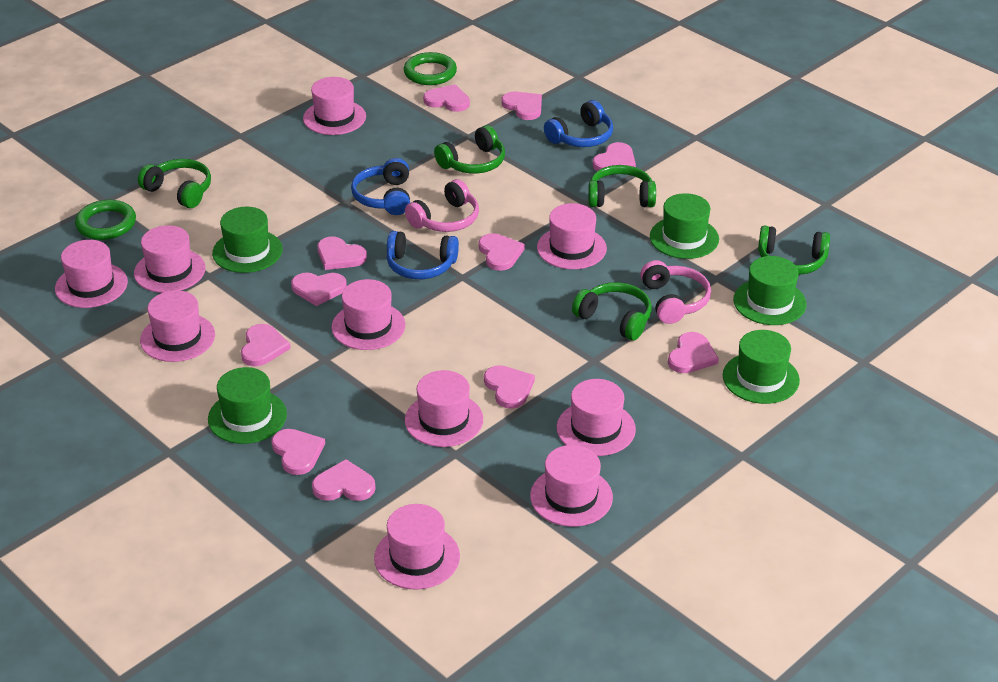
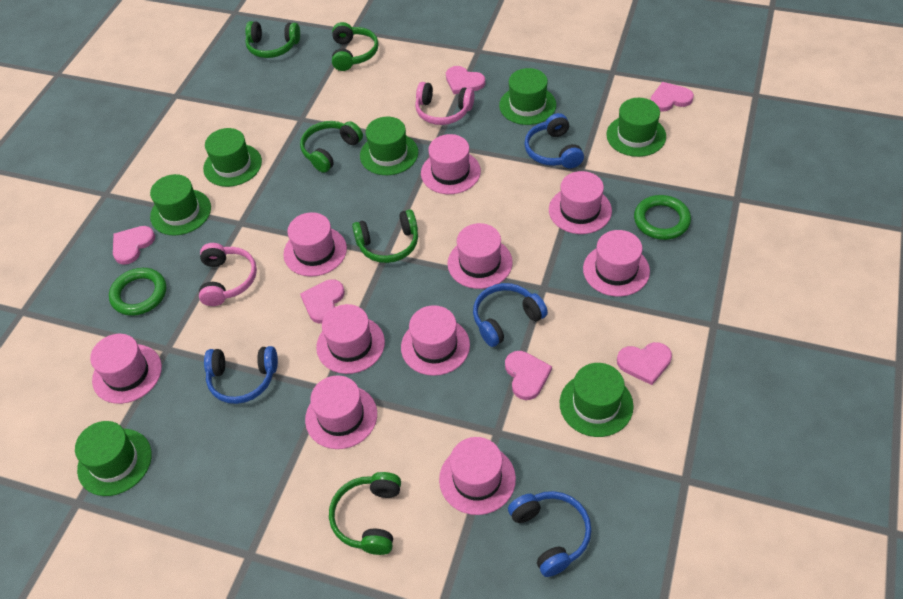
blue headphones: 3 -> 4
green hat: 5 -> 7
pink heart: 11 -> 6

